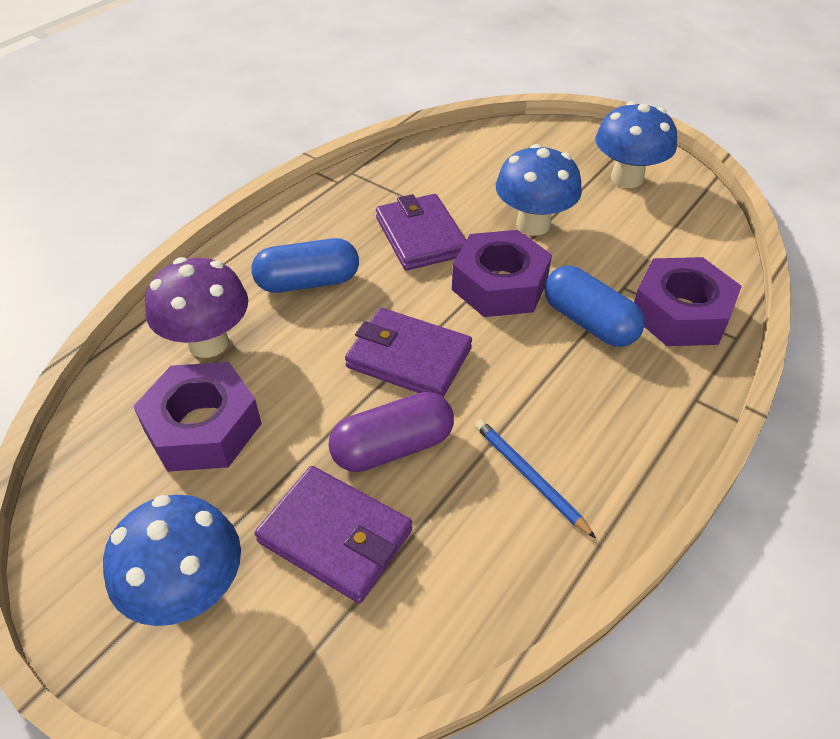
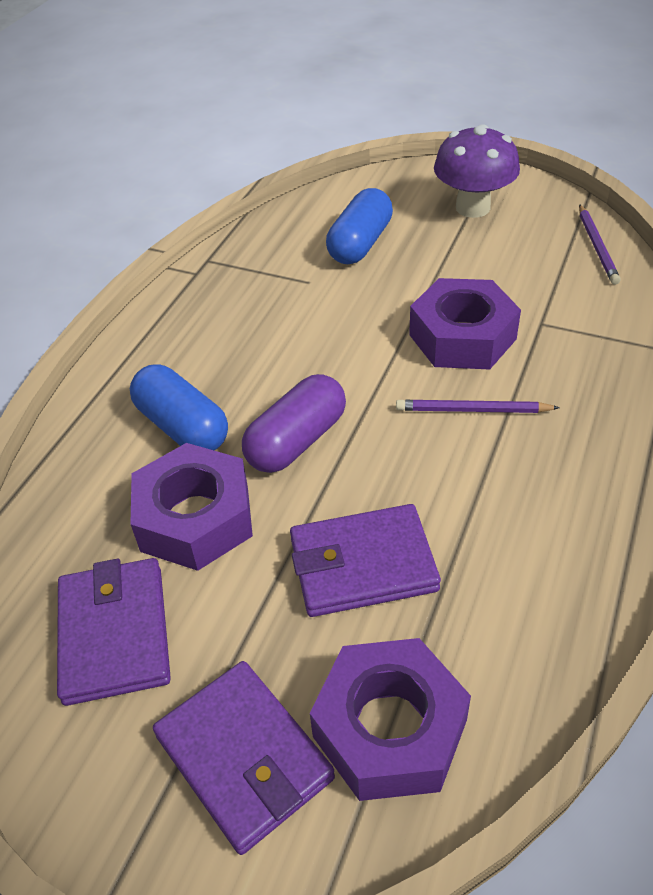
blue mushroom: 3 -> 0
blue pencil: 1 -> 0
purple pencil: 0 -> 2

